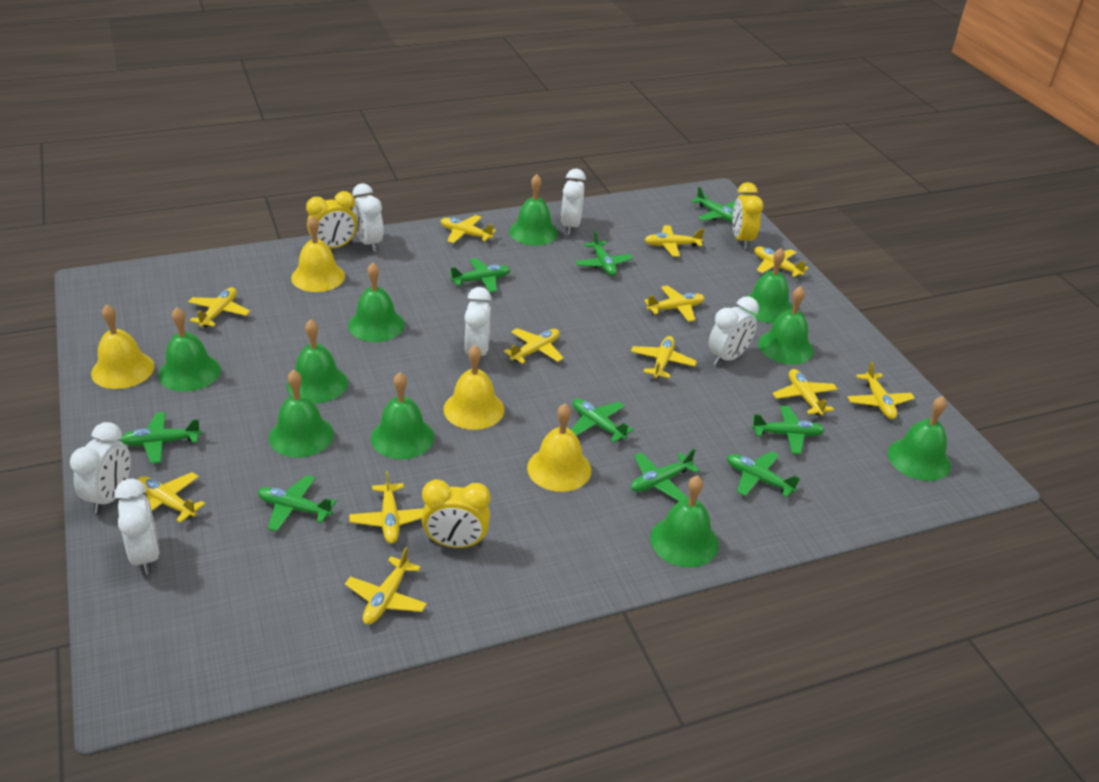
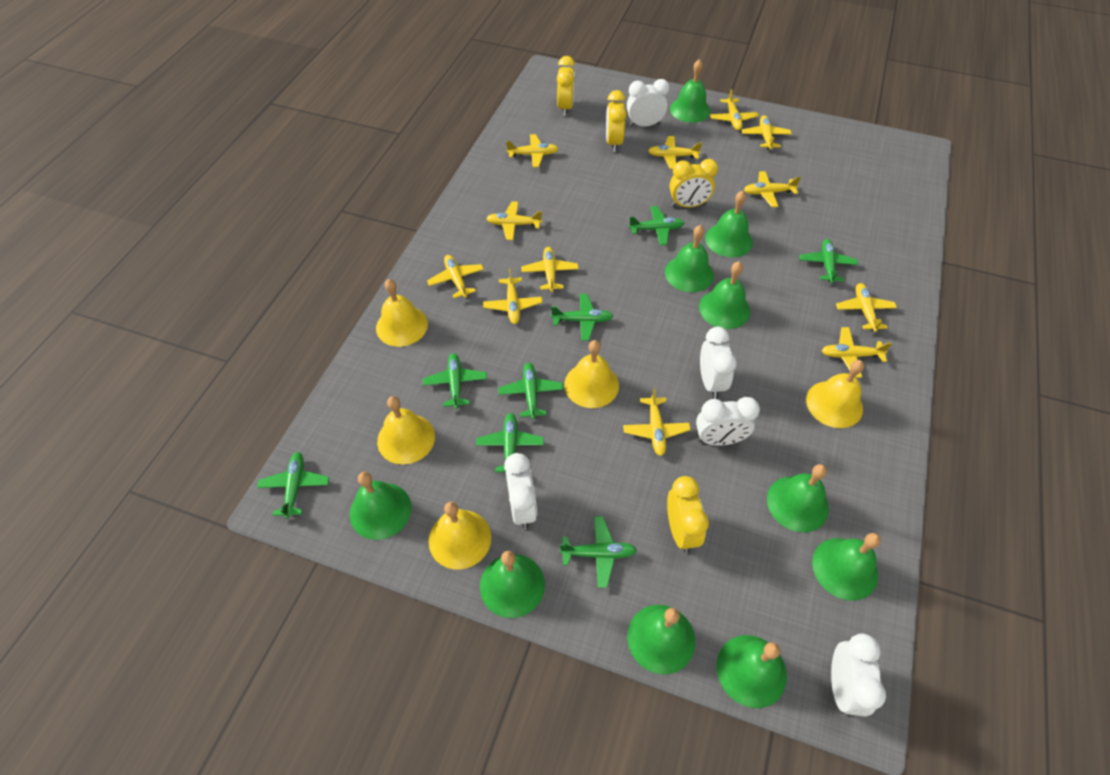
green plane: 9 -> 8
white clock: 6 -> 5
yellow bell: 4 -> 5
yellow clock: 3 -> 4

